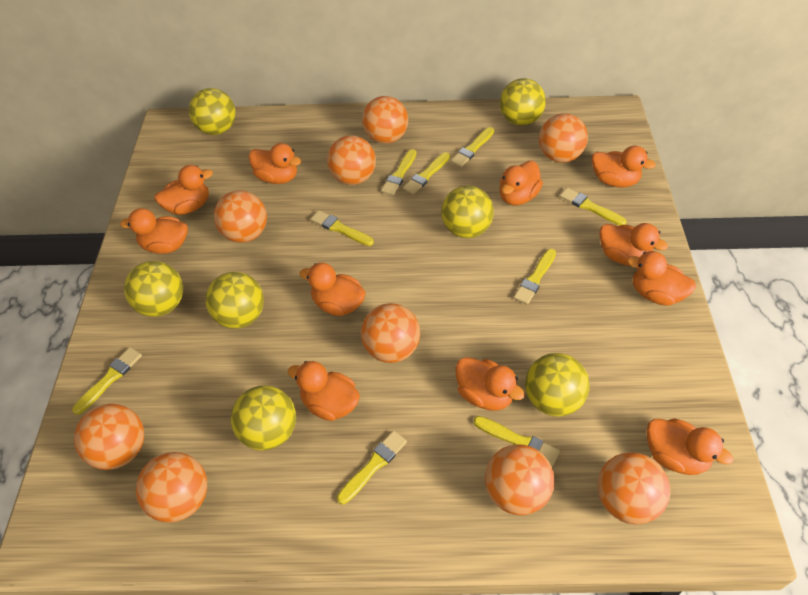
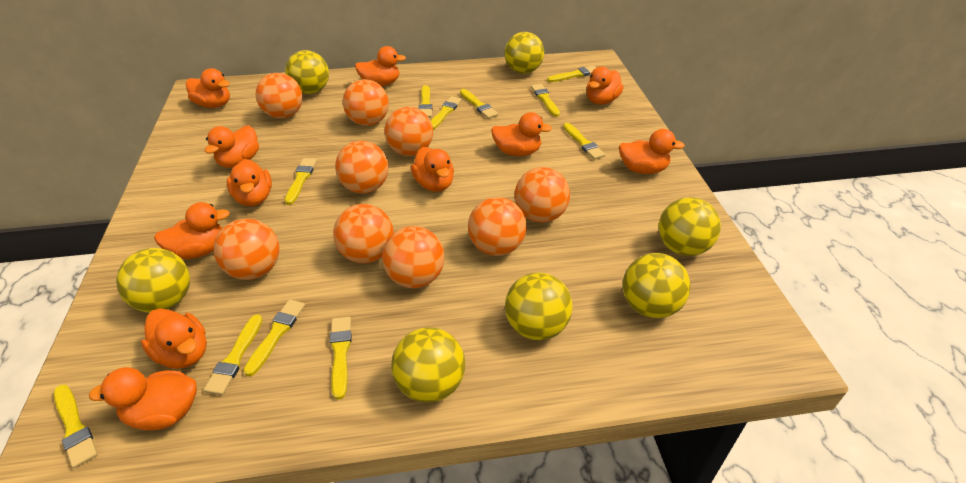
yellow brush: 9 -> 11

